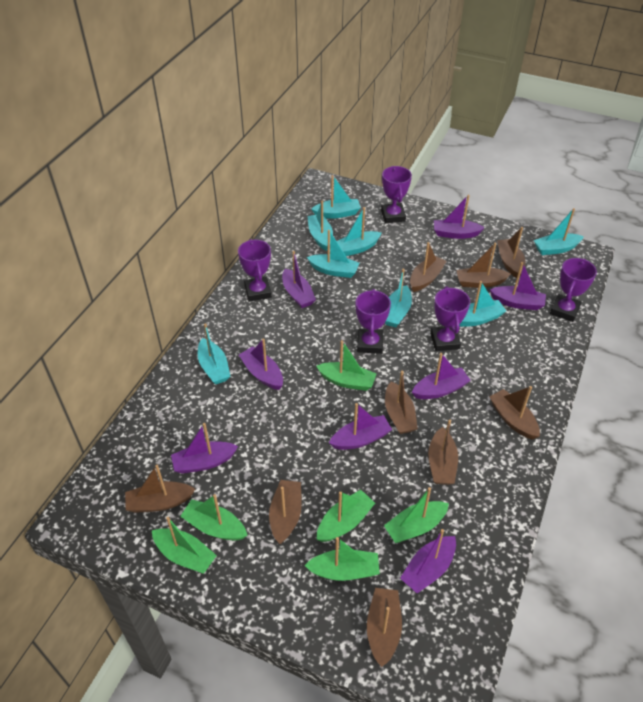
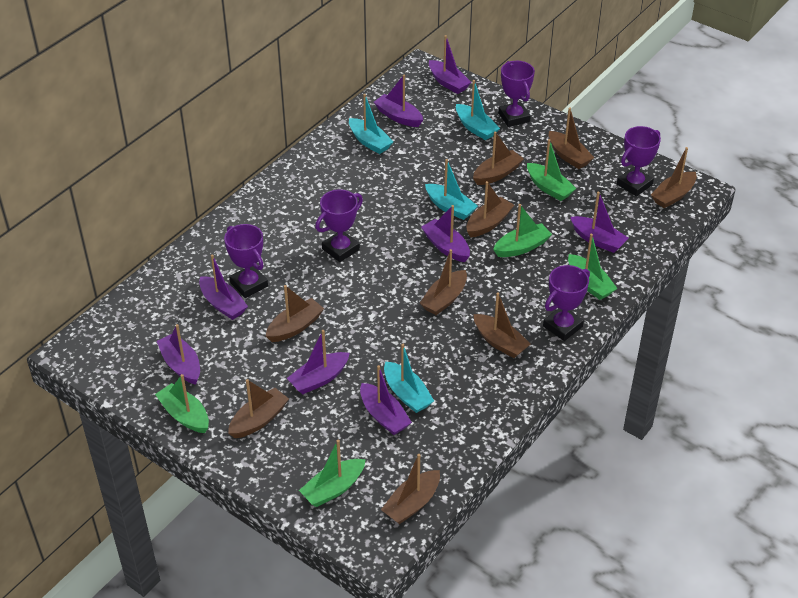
green boat: 6 -> 5
turquoise boat: 8 -> 4

